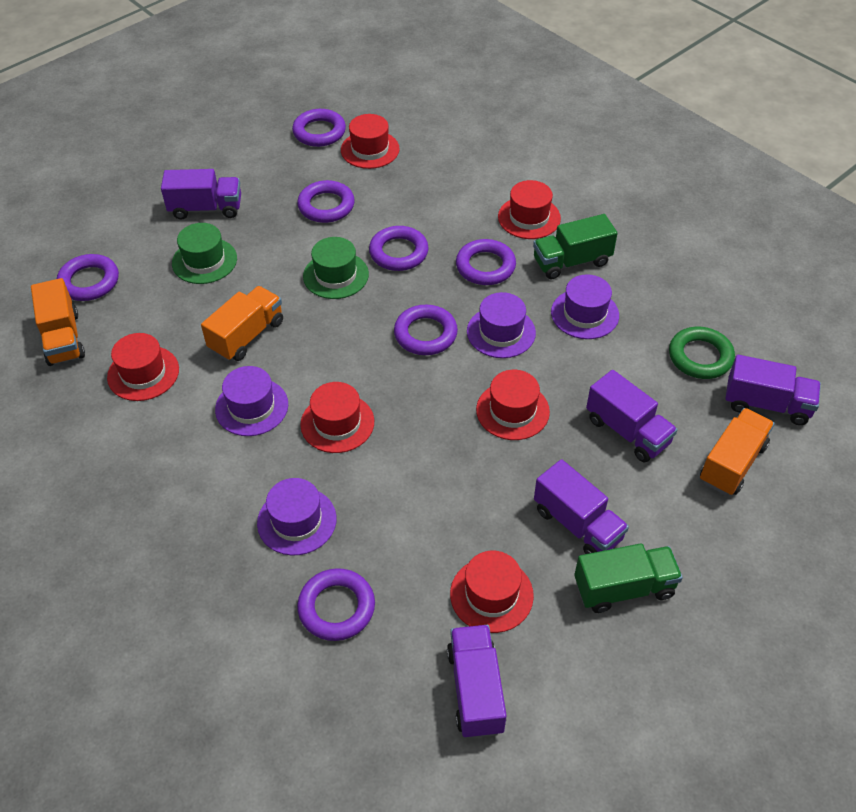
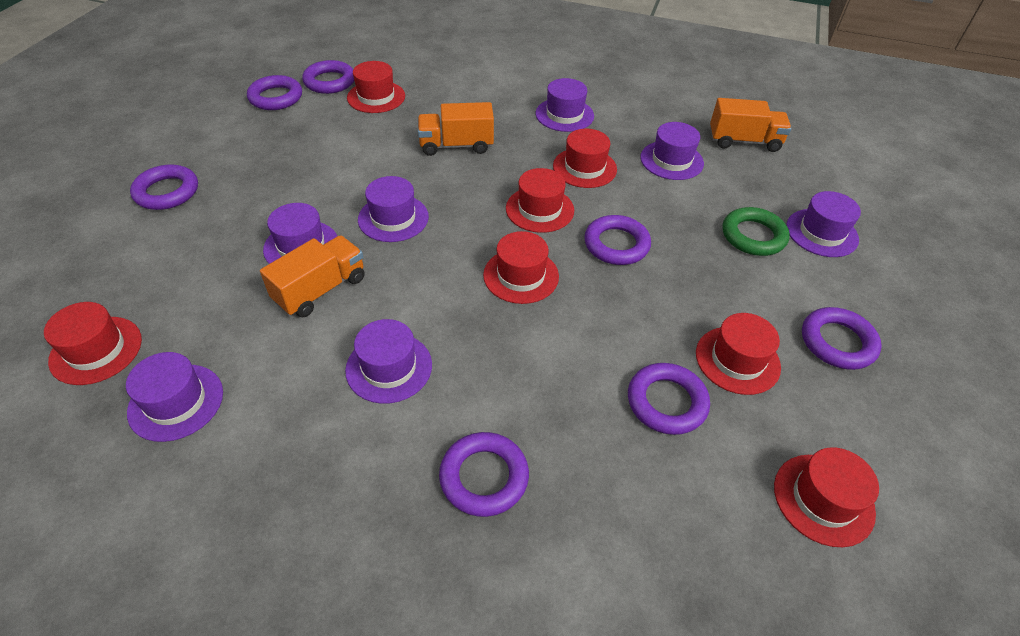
green hat: 2 -> 0
green truck: 2 -> 0
purple hat: 4 -> 7
purple truck: 5 -> 0
red hat: 6 -> 7

